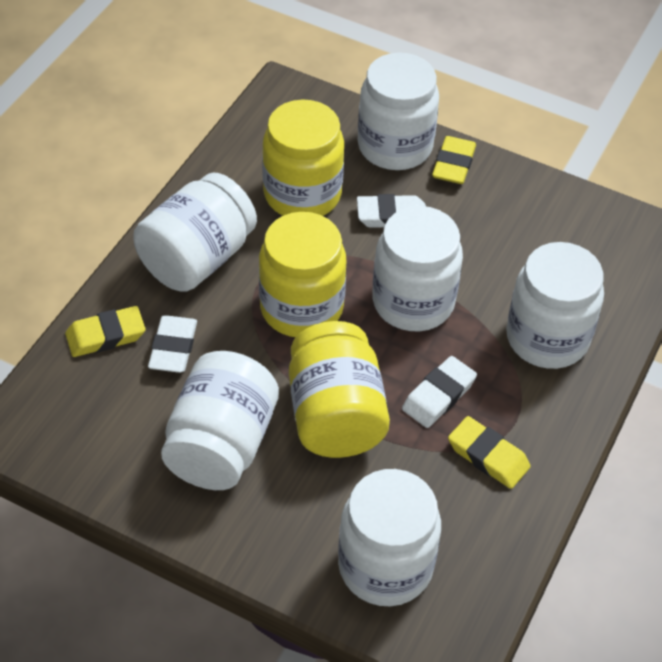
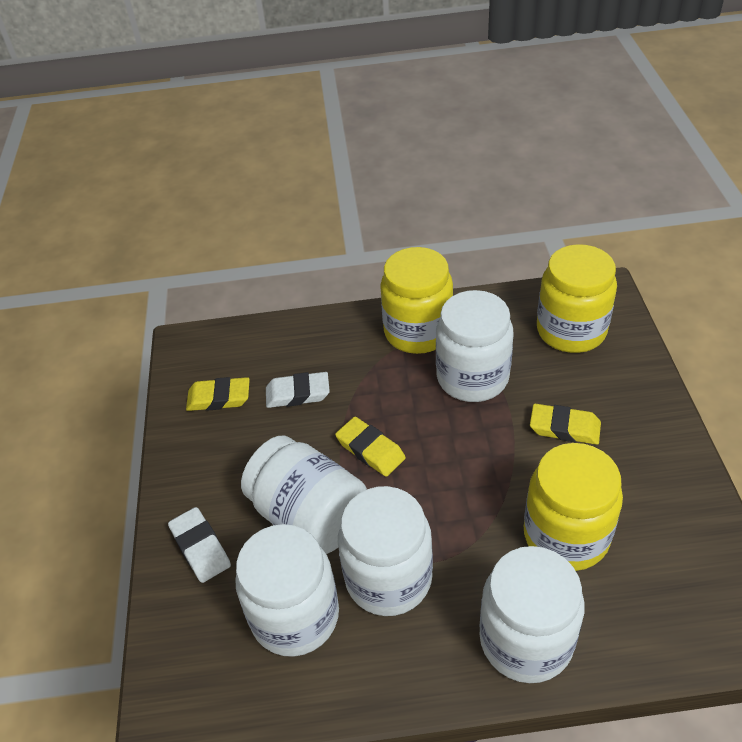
white eraser: 3 -> 2
white jar: 6 -> 5

